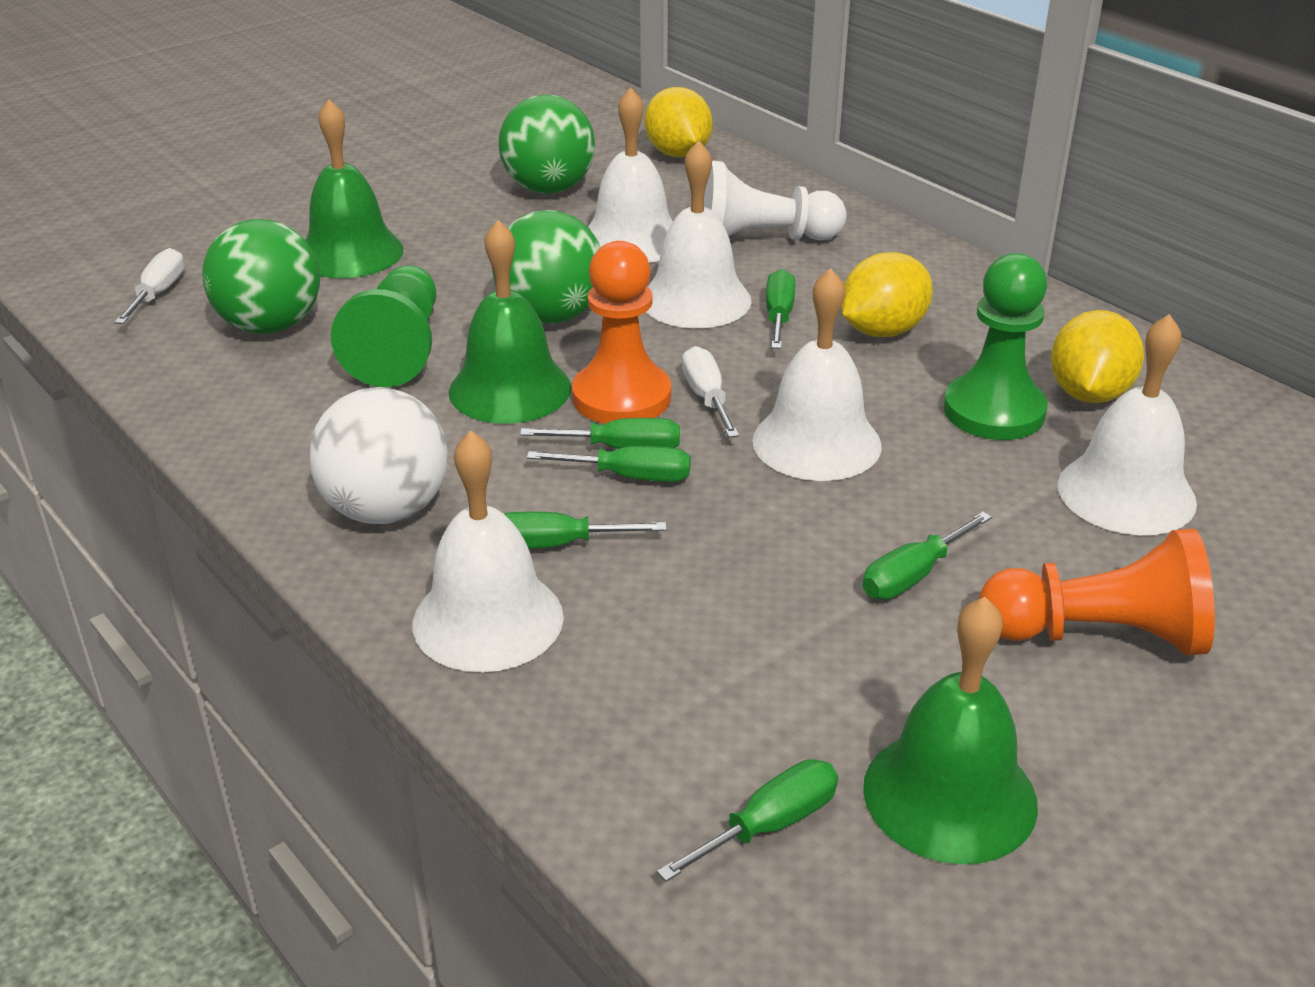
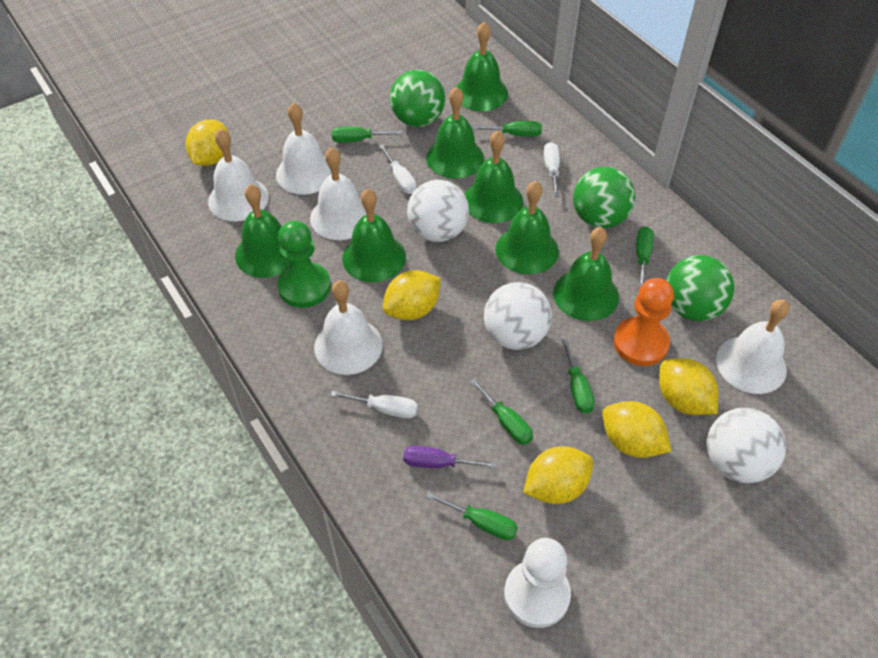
green bell: 3 -> 7
green pawn: 2 -> 1
orange pawn: 2 -> 1
purple screwdriver: 0 -> 1
white ball: 1 -> 3
white screwdriver: 2 -> 3
yellow lemon: 3 -> 5

